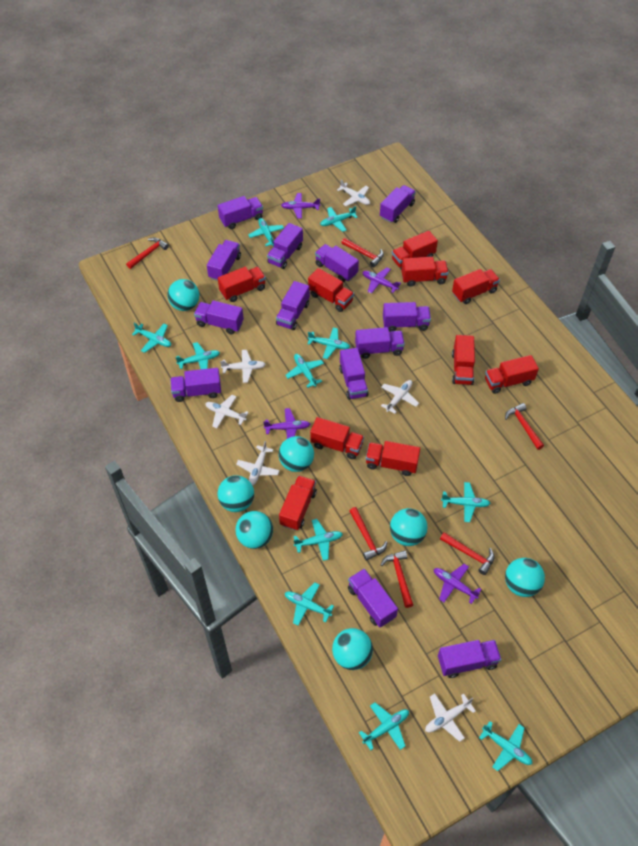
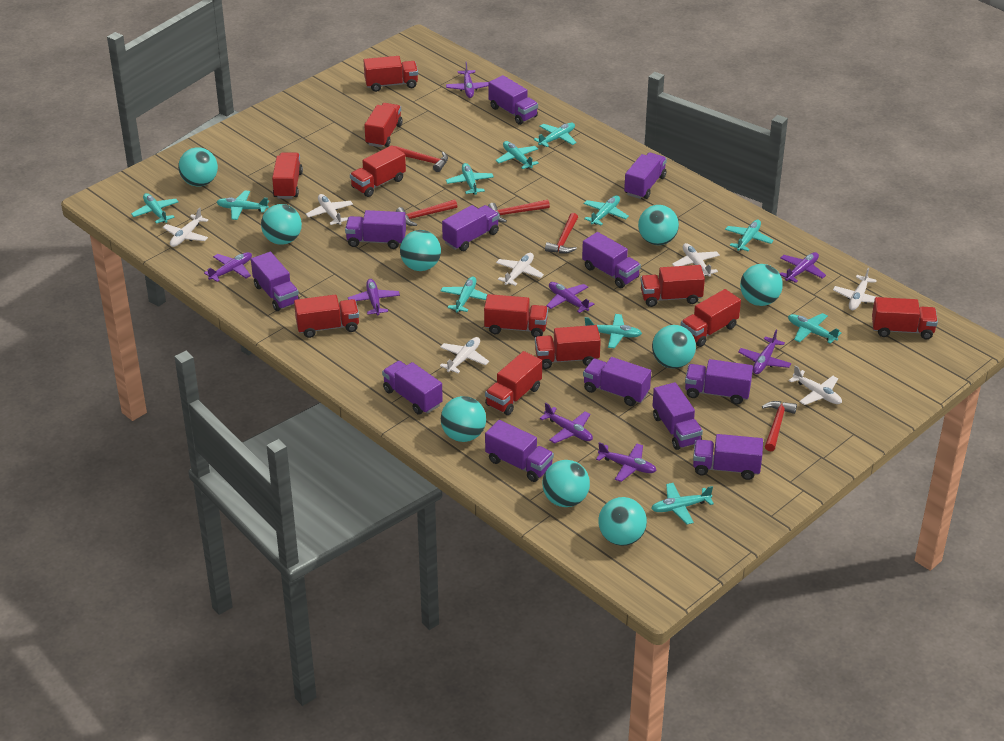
purple plane: 4 -> 8
purple truck: 13 -> 12
red hammer: 6 -> 5
red truck: 10 -> 11
turquoise ball: 7 -> 9
white plane: 6 -> 7

